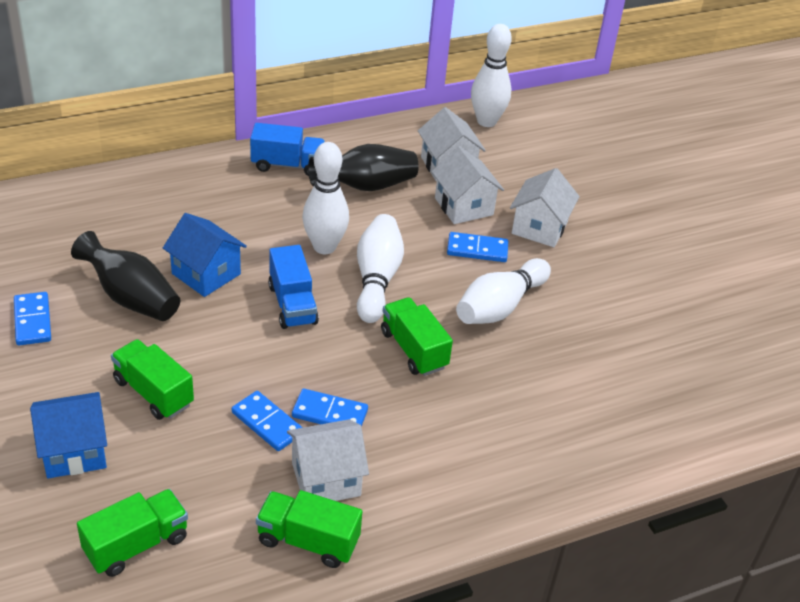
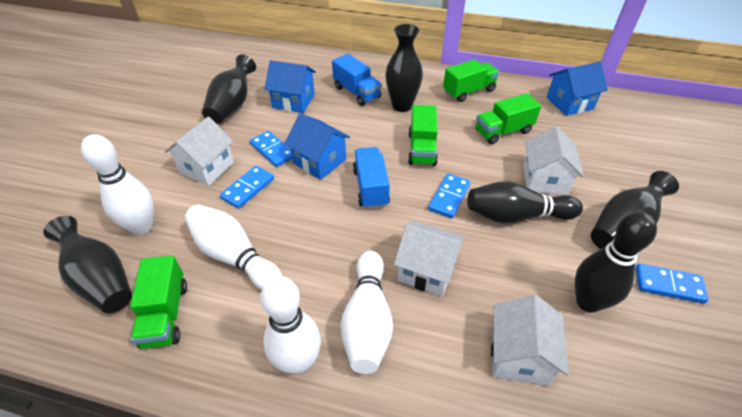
black bowling pin: 0 -> 2
black vase: 2 -> 4
blue house: 2 -> 3

